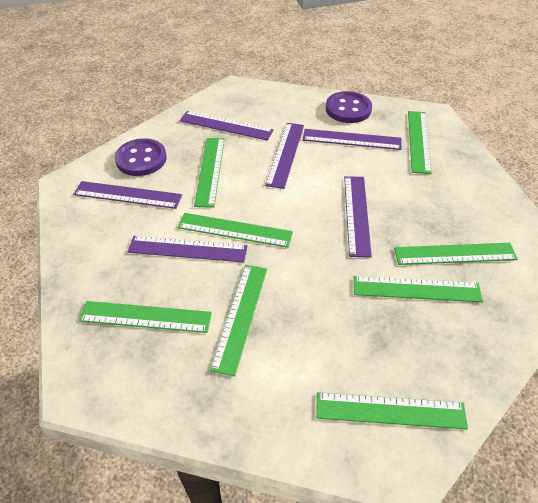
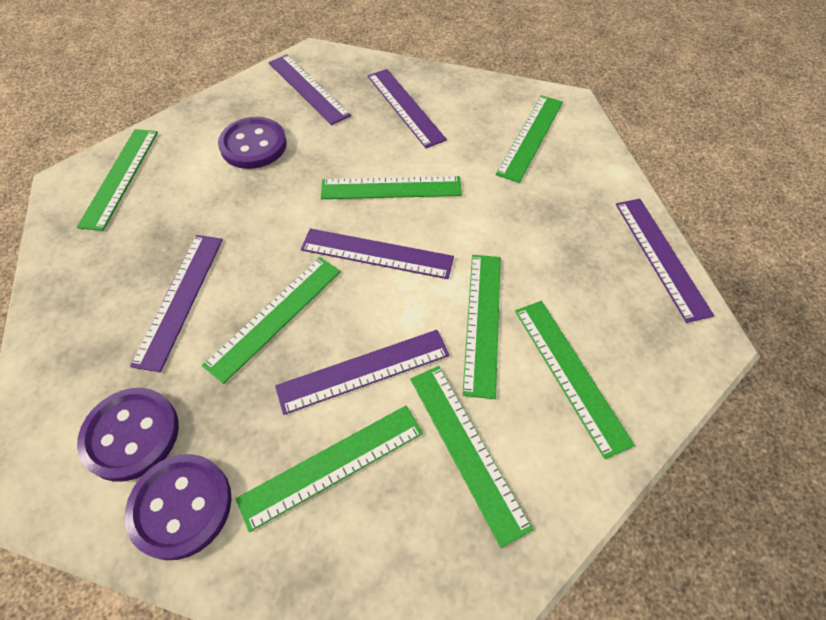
purple button: 2 -> 3

